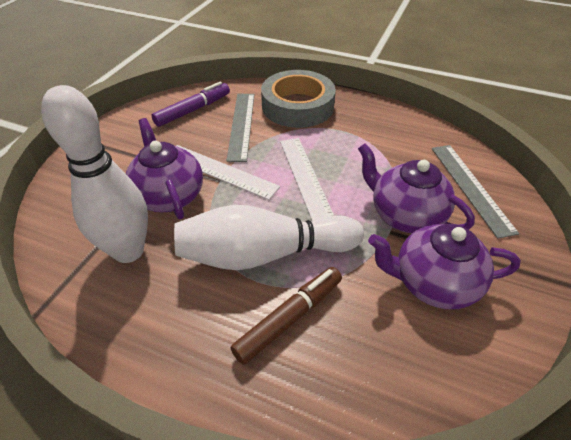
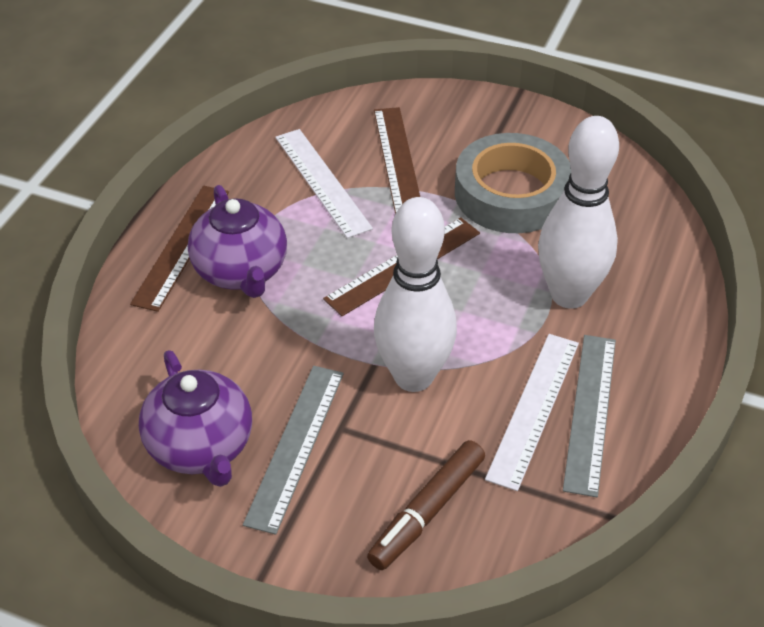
brown ruler: 0 -> 3
purple marker: 1 -> 0
purple teapot: 3 -> 2

